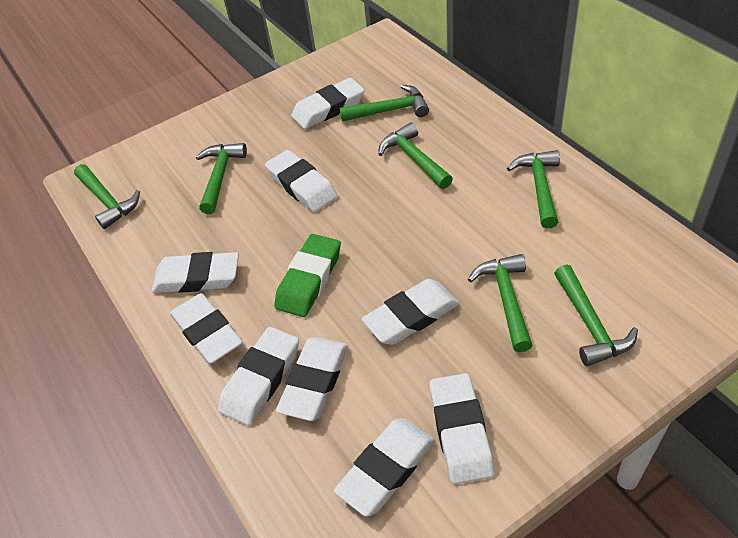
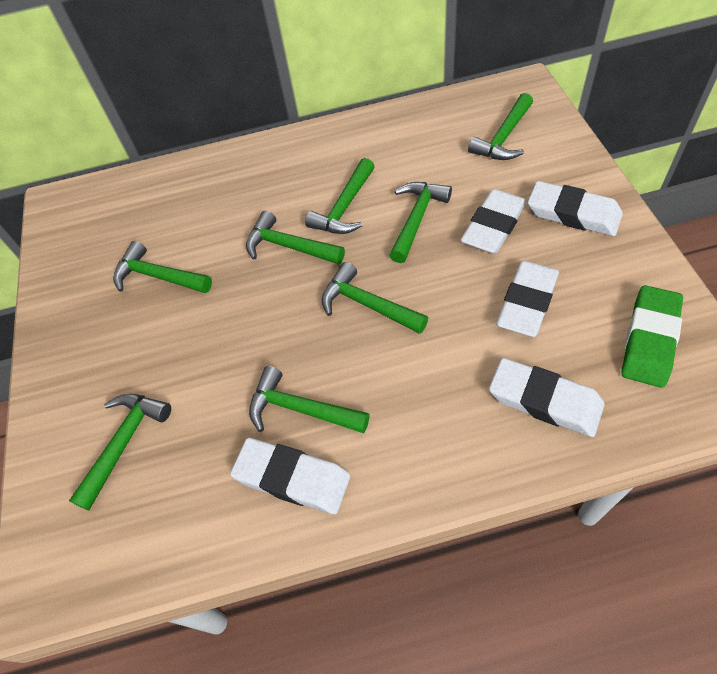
green hammer: 7 -> 8
white eraser: 9 -> 5

